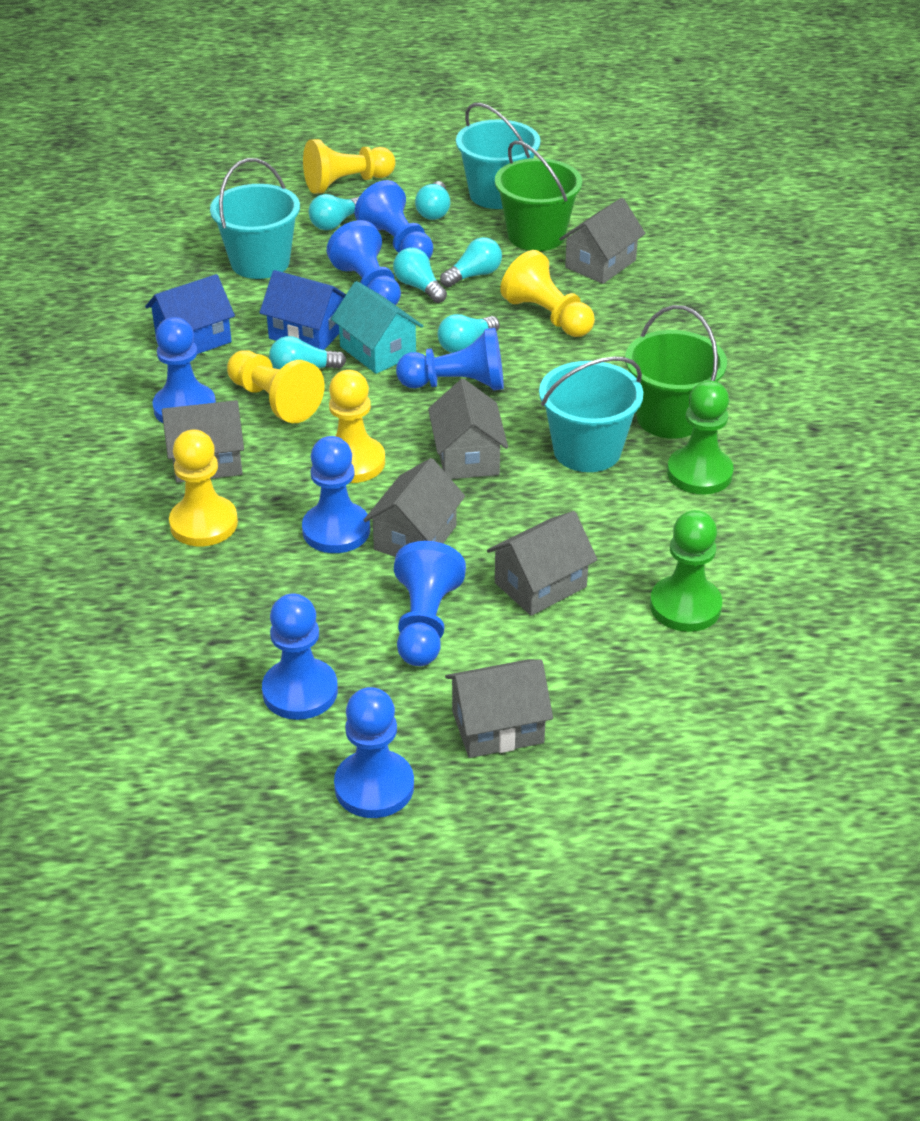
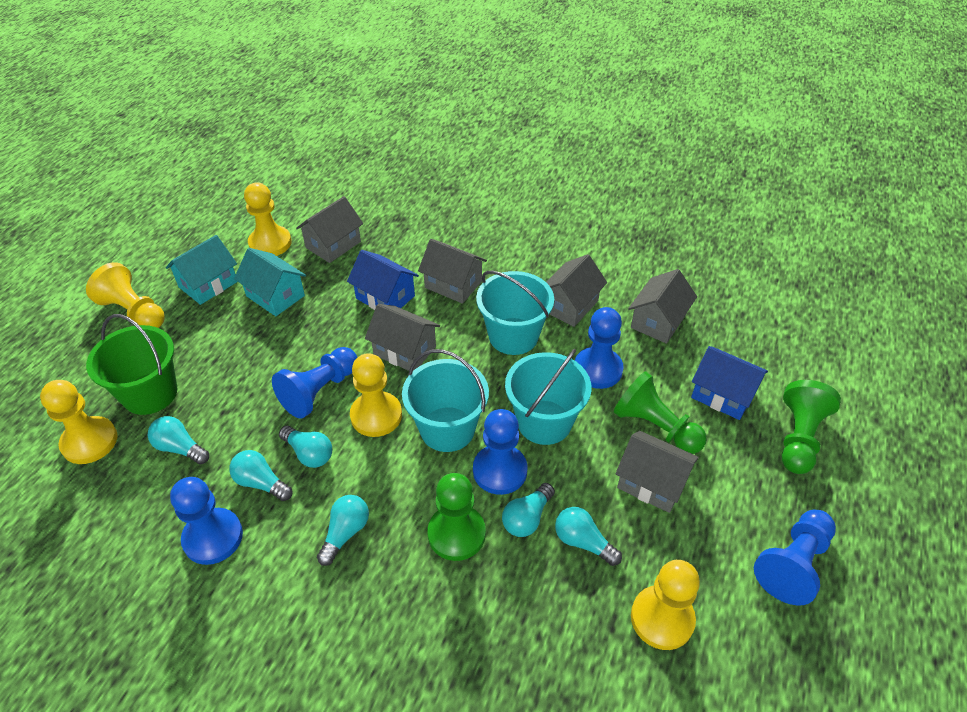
blue pawn: 8 -> 5
green bucket: 2 -> 1
green pawn: 2 -> 3
turquoise house: 1 -> 2

